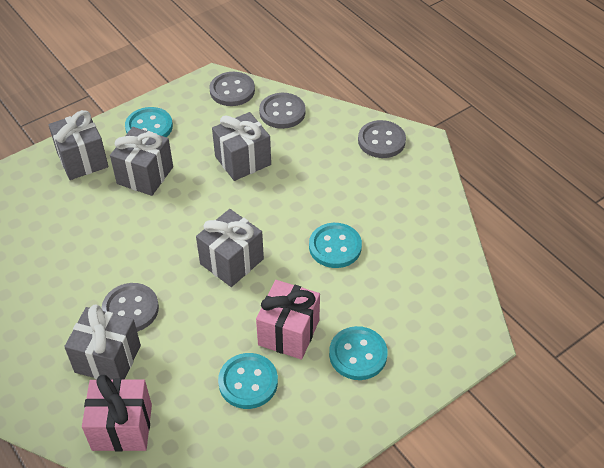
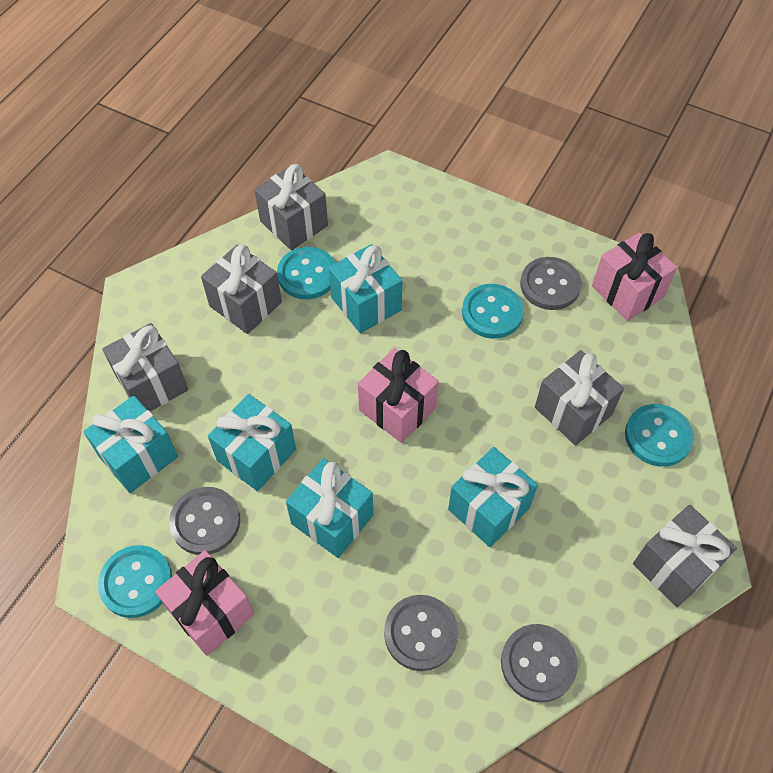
pink gift: 2 -> 3
turquoise gift: 0 -> 5

